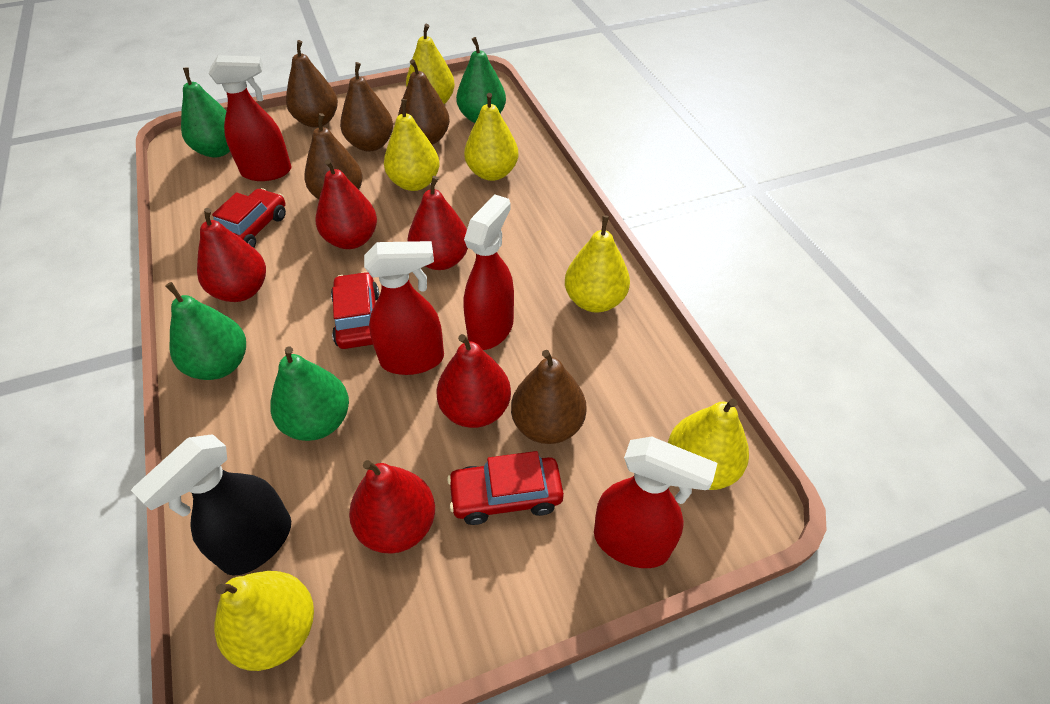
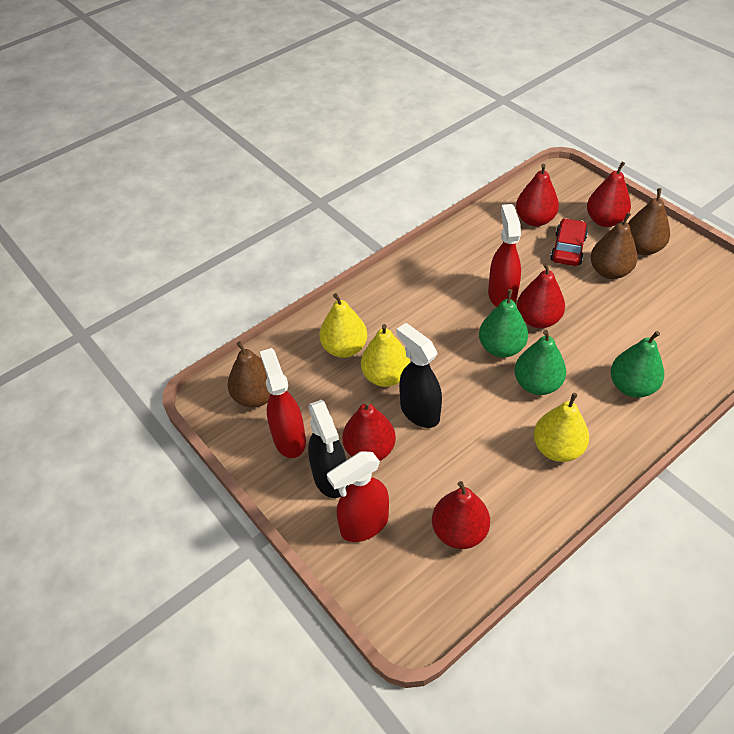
black spray bottle: 1 -> 2
brown pear: 5 -> 3
green pear: 4 -> 3
red car: 3 -> 1
red spray bottle: 4 -> 3
yellow pear: 6 -> 3

